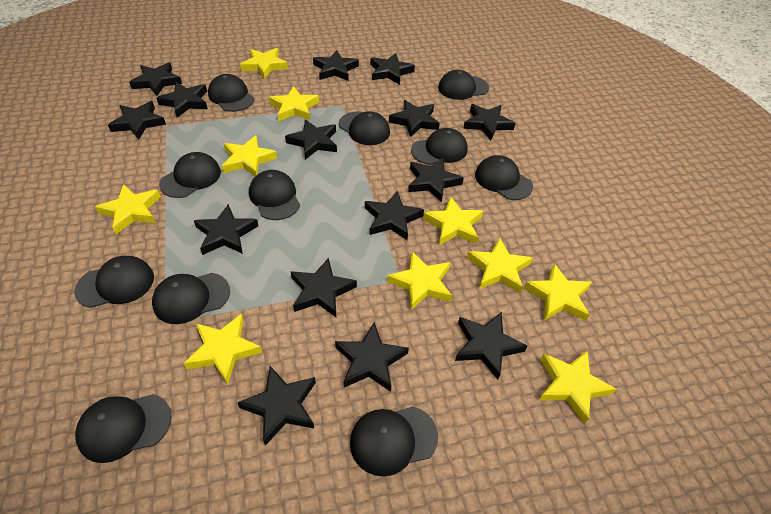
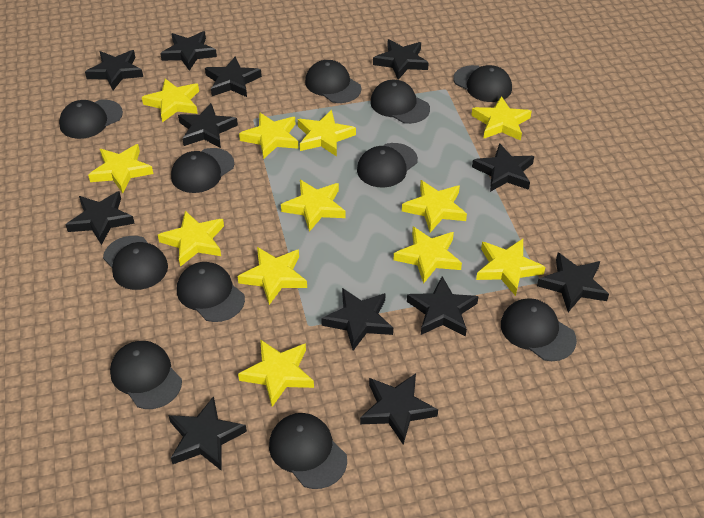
black star: 15 -> 12
yellow star: 10 -> 12

